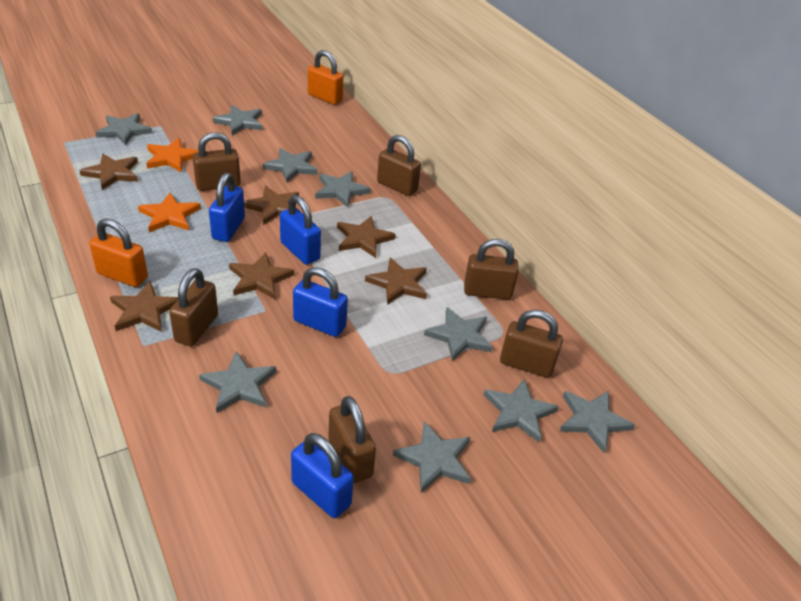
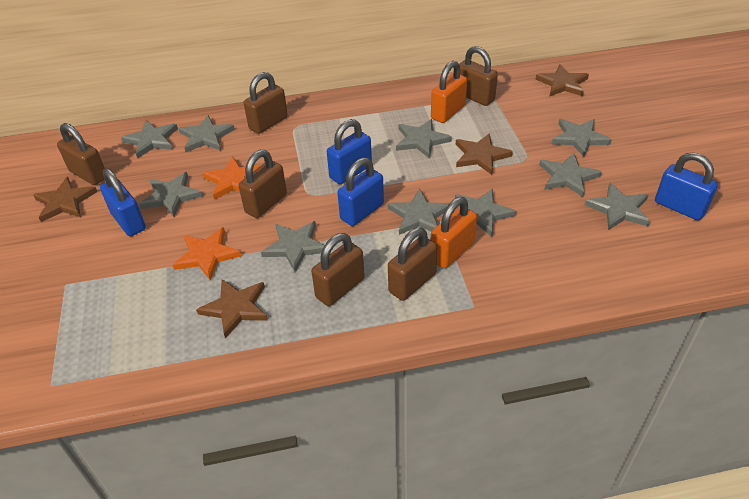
brown star: 6 -> 4
grey star: 9 -> 10

